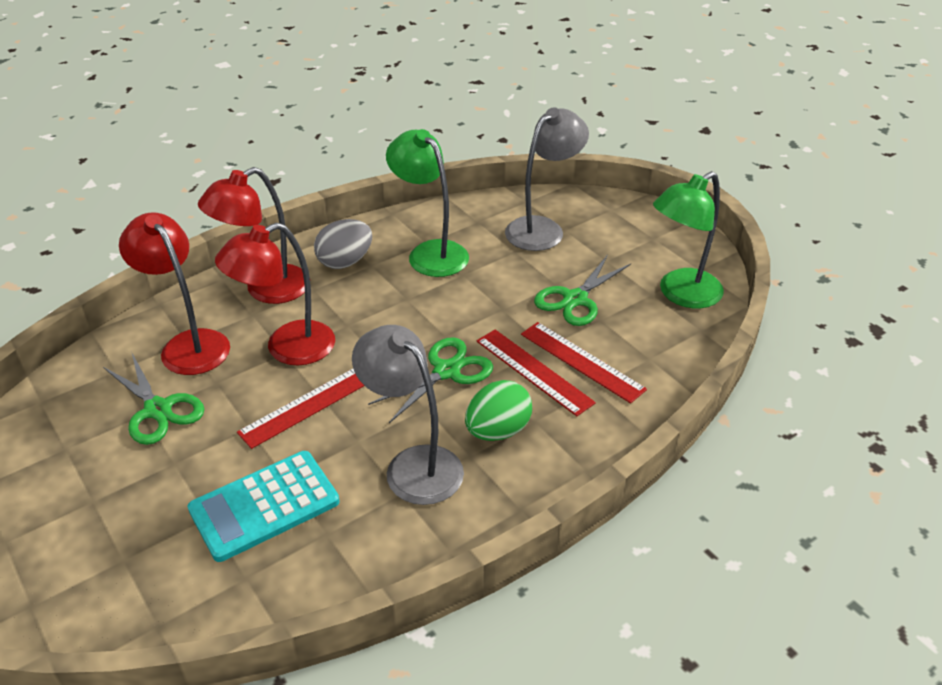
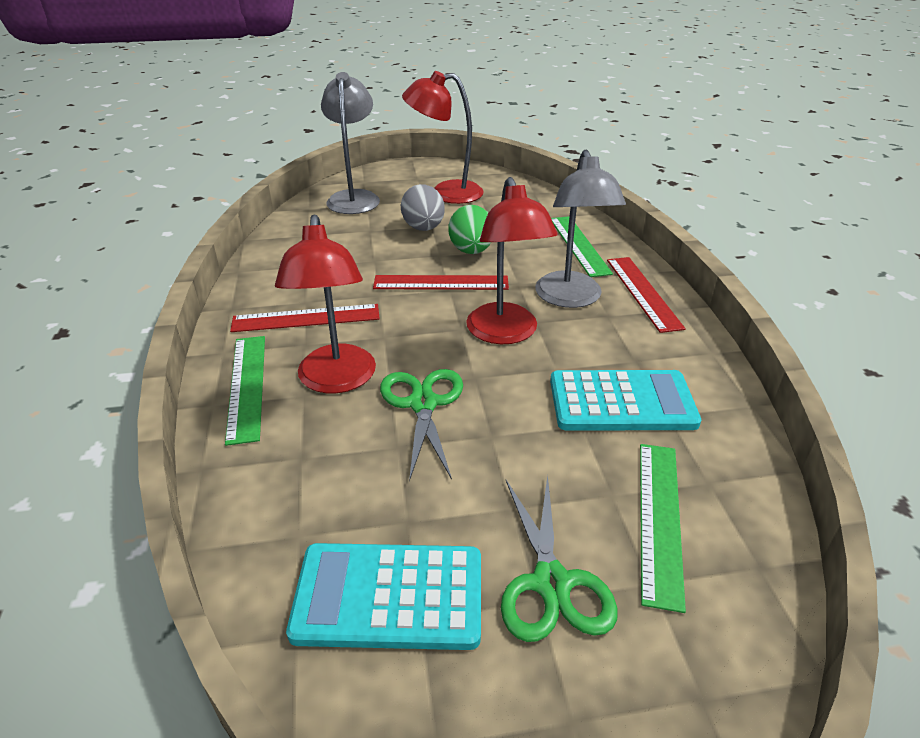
green lamp: 2 -> 0
green ruler: 0 -> 3
green scissors: 3 -> 2
turquoise calculator: 1 -> 2

